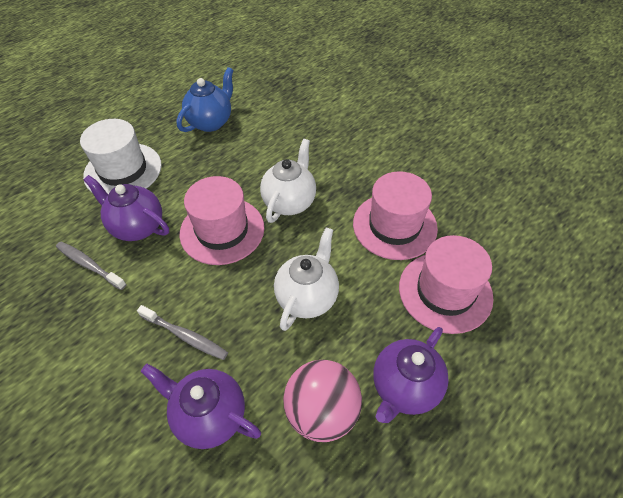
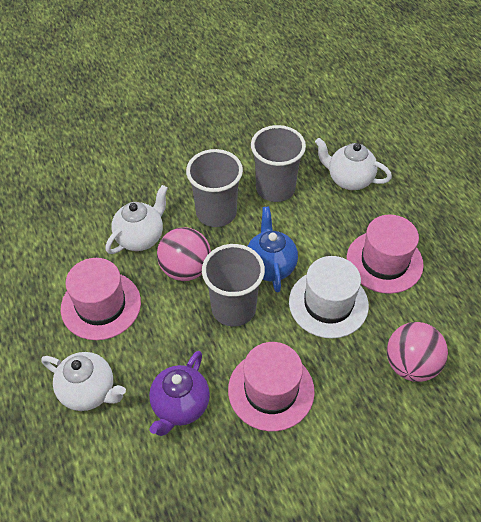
grey cup: 0 -> 3
grey toothbrush: 2 -> 0
pink ball: 1 -> 2
purple teapot: 3 -> 1
white teapot: 2 -> 3

